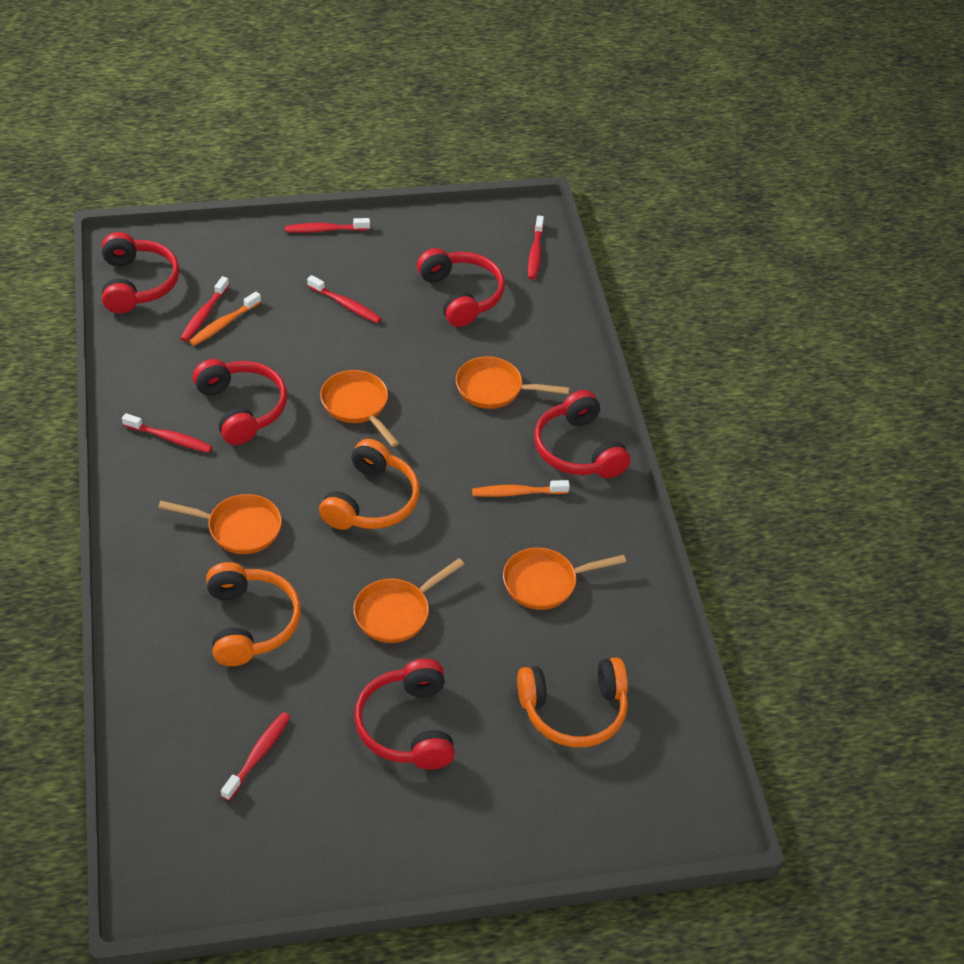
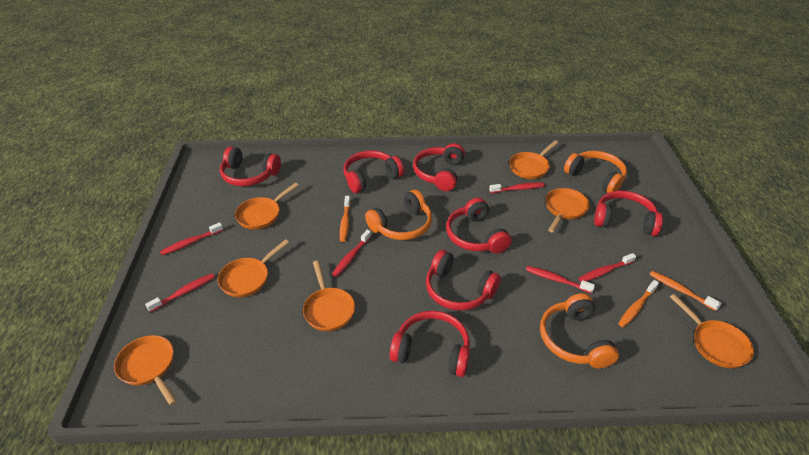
orange pan: 5 -> 7
orange toothbrush: 2 -> 3
red headphones: 5 -> 7

